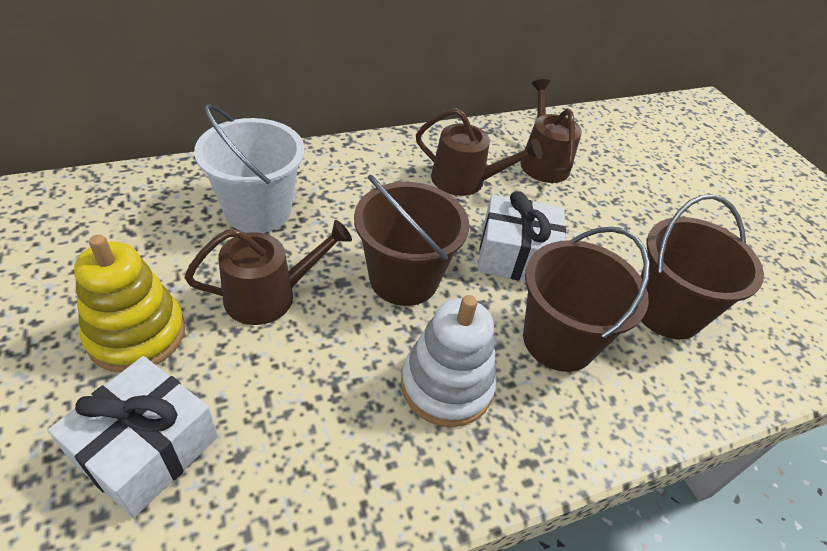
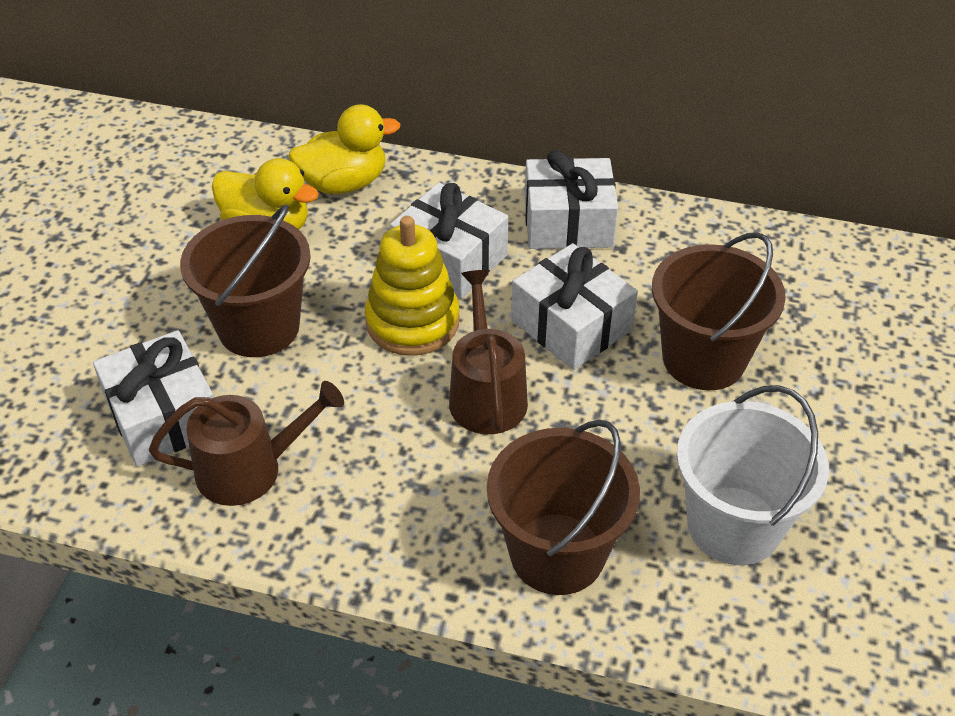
brown watering can: 3 -> 2
white gift: 2 -> 4
white stacking toy: 1 -> 0
yellow duck: 0 -> 2

